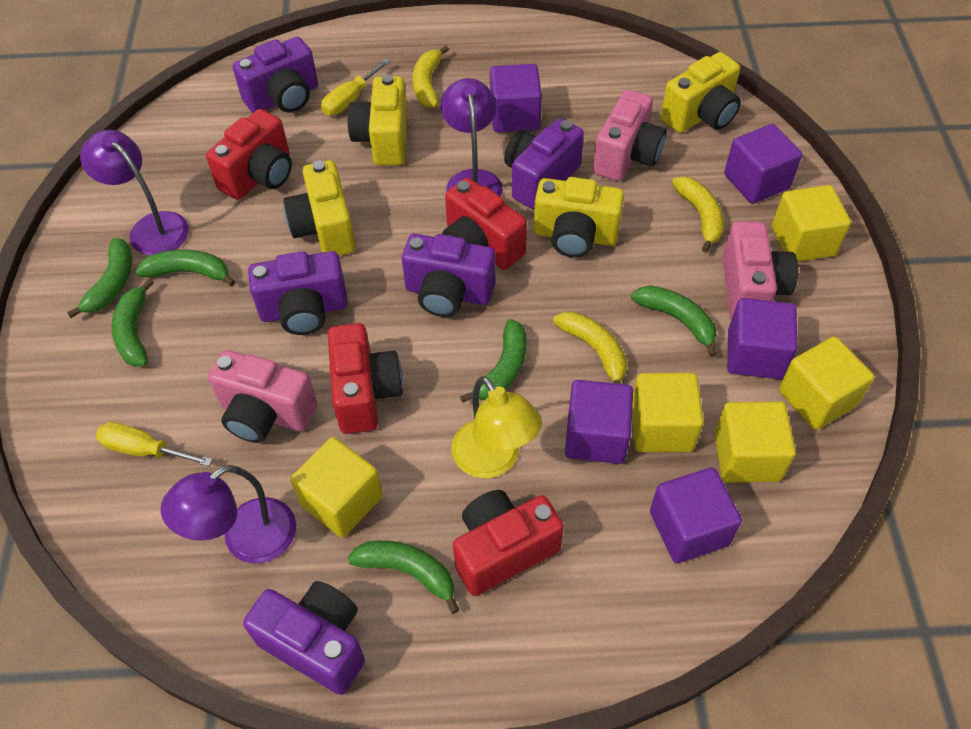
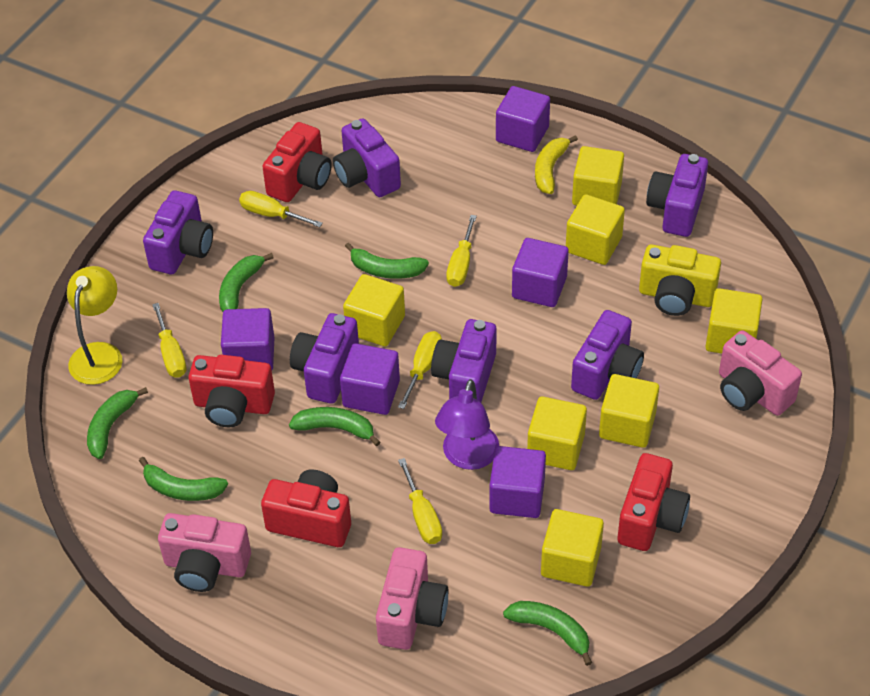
purple camera: 5 -> 6
purple lamp: 3 -> 1
yellow banana: 3 -> 1
yellow camera: 4 -> 1
yellow cube: 5 -> 7
yellow screwdriver: 2 -> 5

